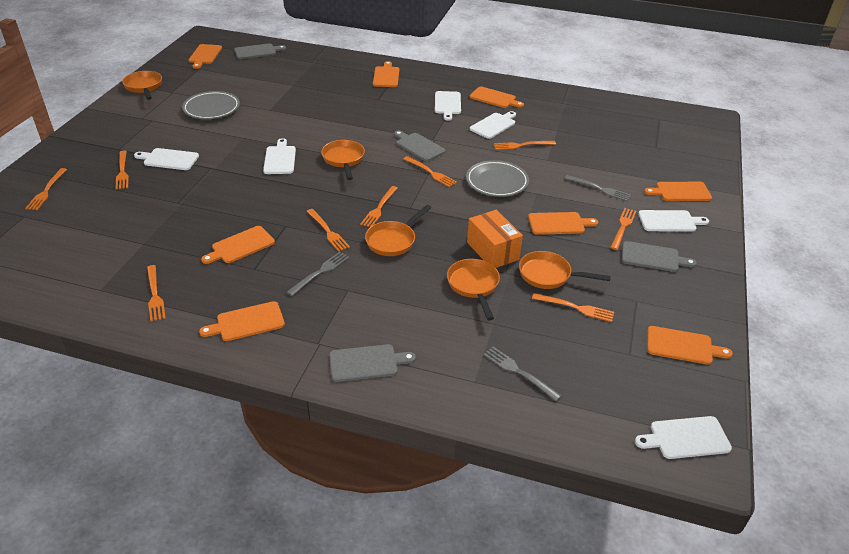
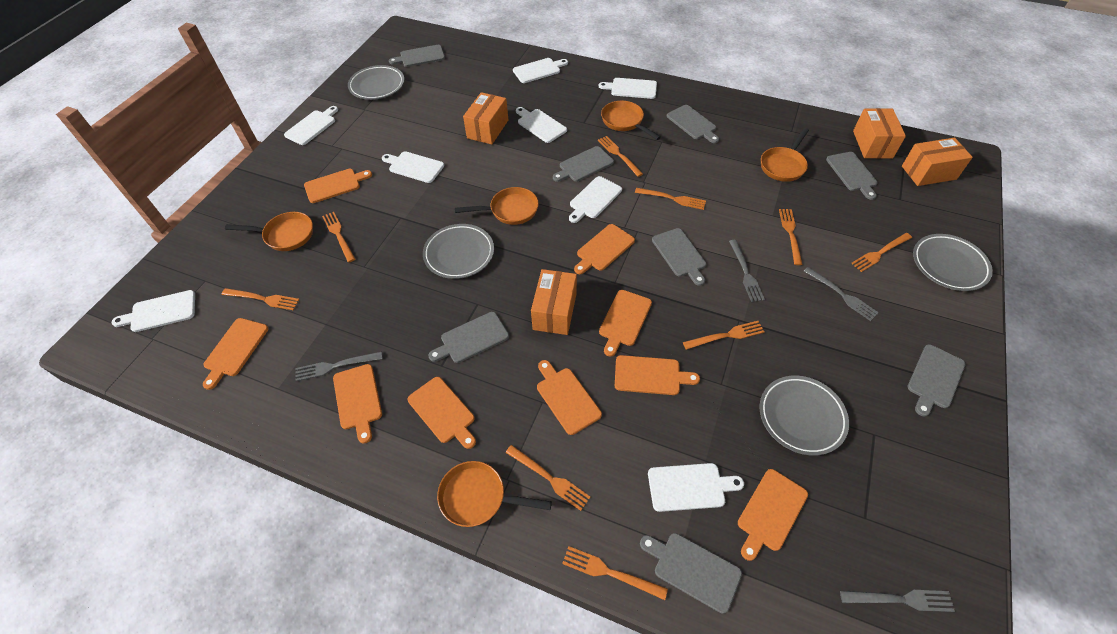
grey cutting board: 4 -> 8
grey fork: 3 -> 4
grey plate: 2 -> 4
orange box: 1 -> 4
orange cutting board: 8 -> 9
white cutting board: 6 -> 8

